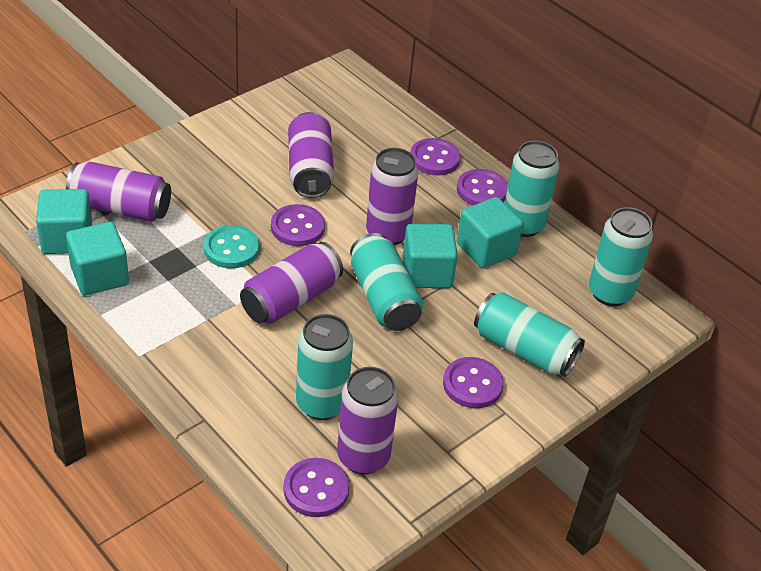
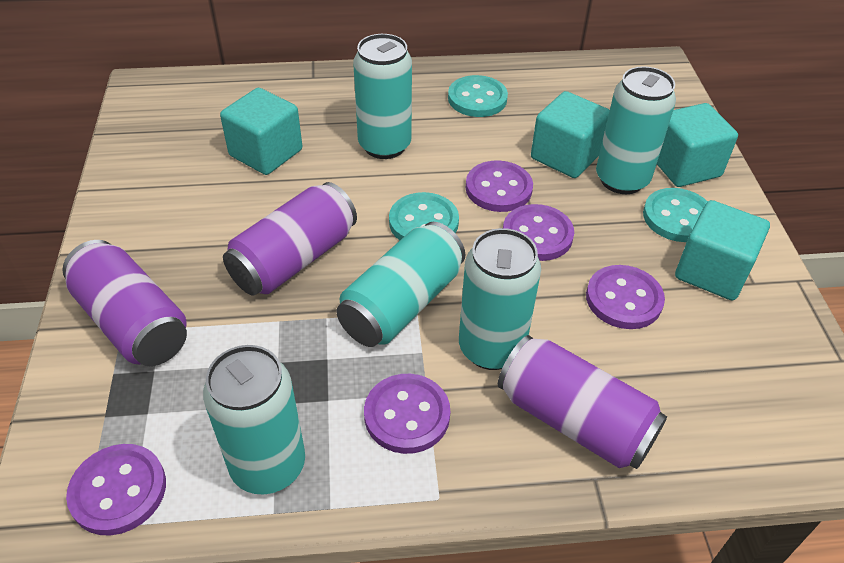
purple can: 5 -> 3
turquoise button: 1 -> 3

